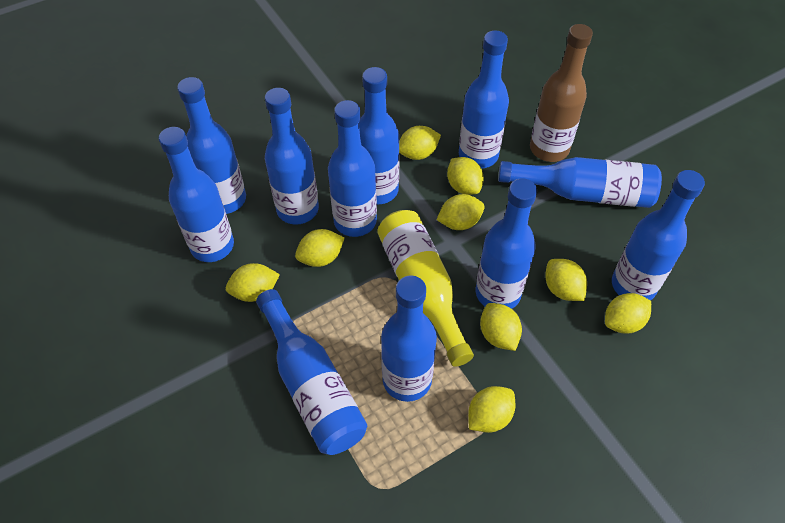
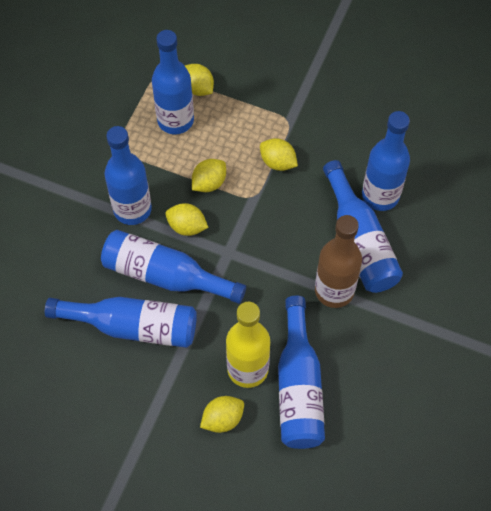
blue bottle: 11 -> 7
yellow lemon: 9 -> 5

